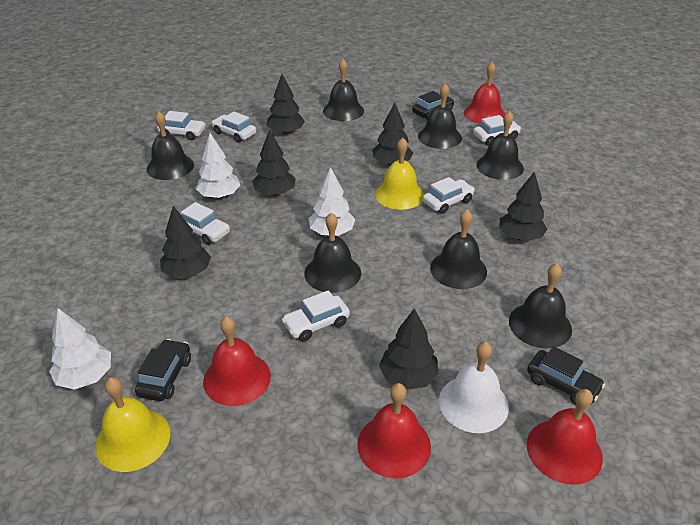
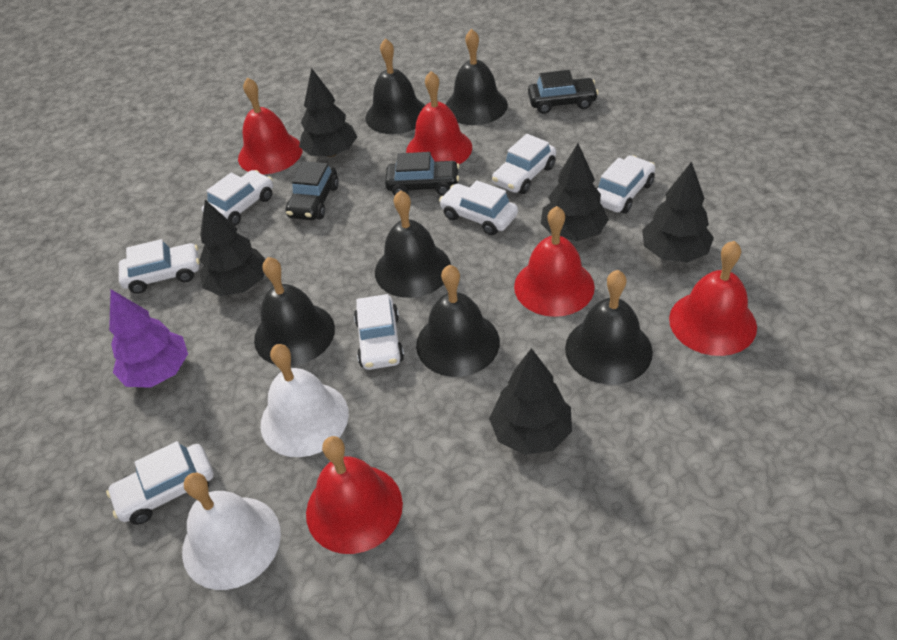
black bell: 7 -> 6
black tree: 6 -> 5
purple tree: 0 -> 1
red bell: 4 -> 5
white bell: 1 -> 2
white car: 6 -> 7
white tree: 3 -> 0
yellow bell: 2 -> 0

